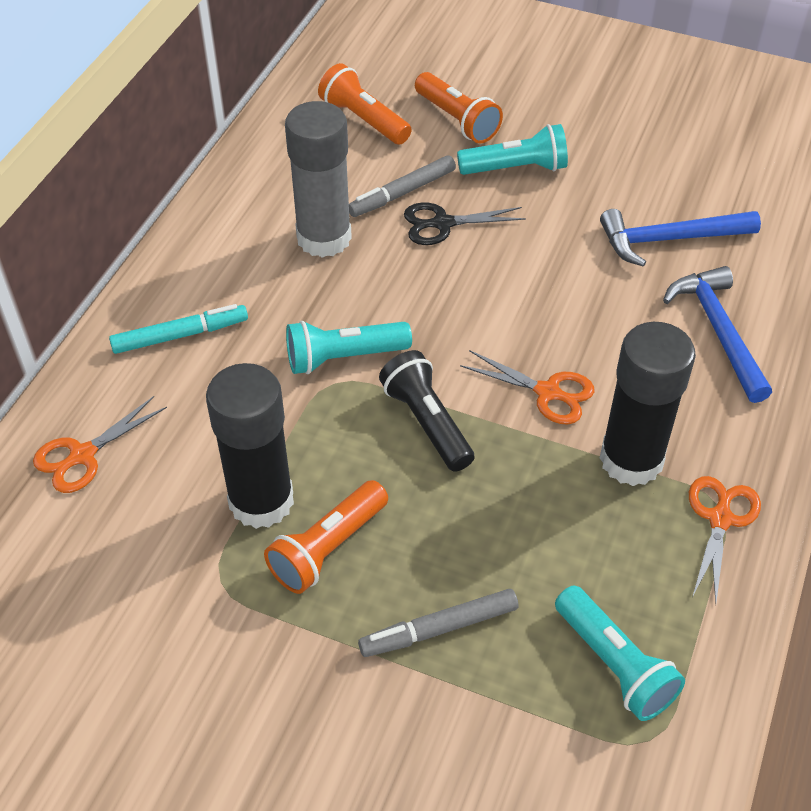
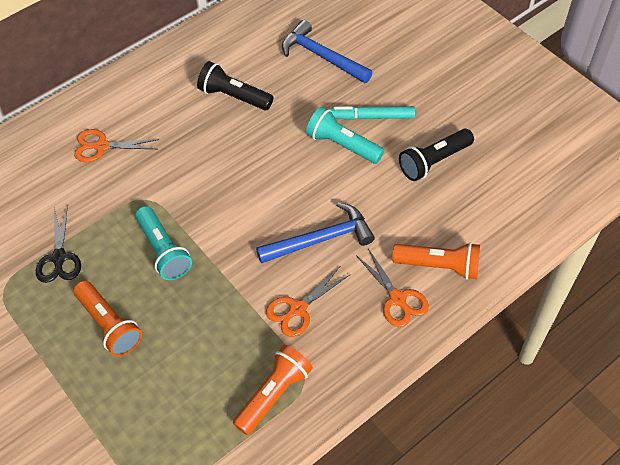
black flashlight: 1 -> 2
black glue stick: 2 -> 0
grey glue stick: 1 -> 0
grey marker: 2 -> 0
turquoise flashlight: 3 -> 2

